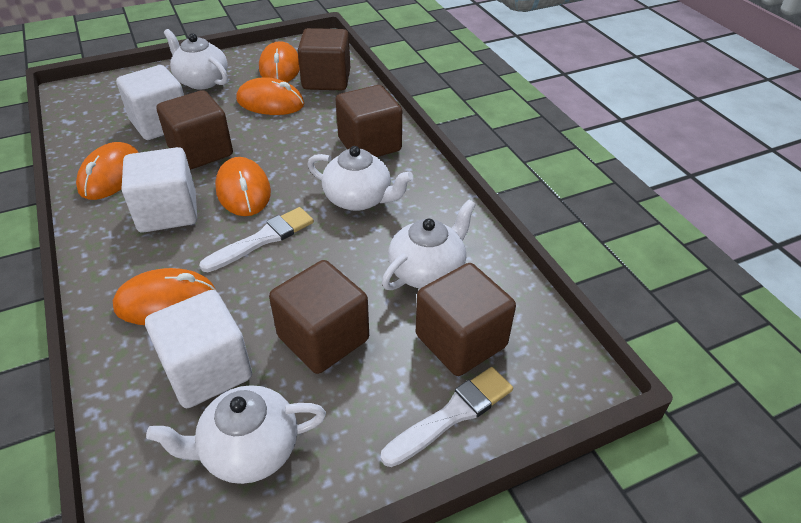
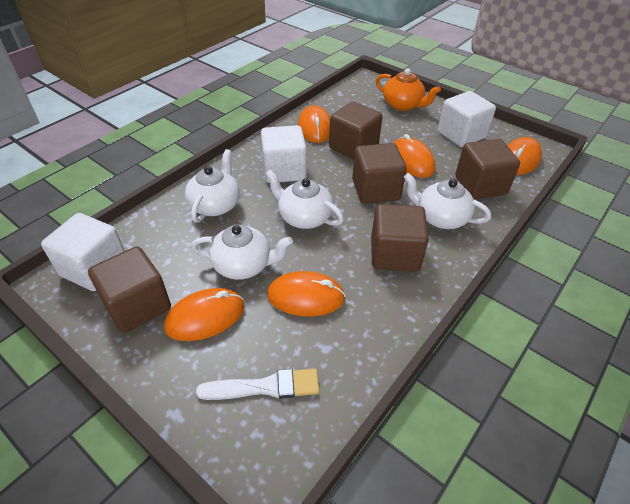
orange teapot: 0 -> 1
white brush: 2 -> 1

